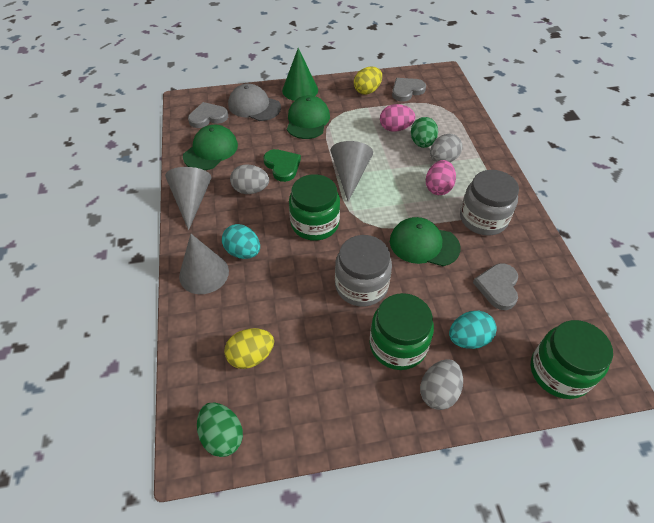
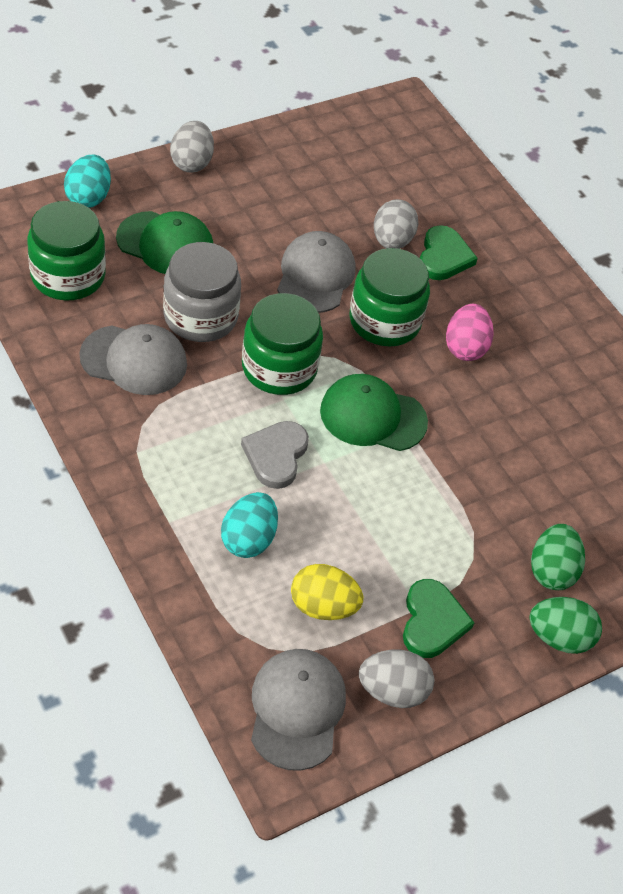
green cap: 3 -> 2
green cone: 1 -> 0
green heart: 1 -> 2
grey cap: 1 -> 3
grey cone: 3 -> 0
grey heart: 3 -> 1
grey jar: 2 -> 1
pink egg: 2 -> 1
yellow egg: 2 -> 1

